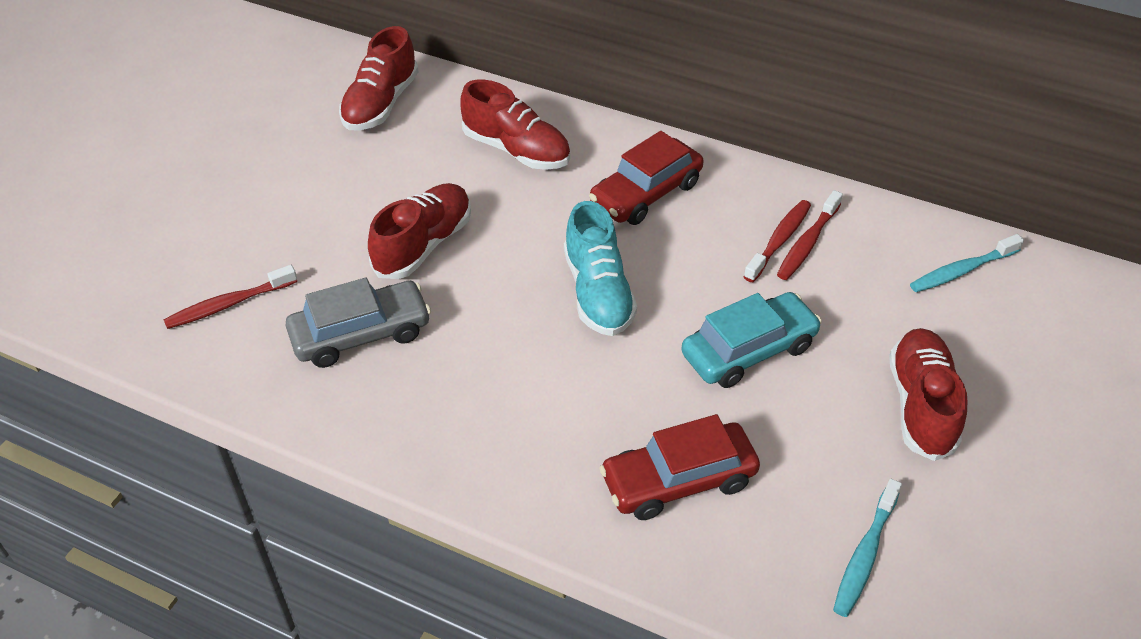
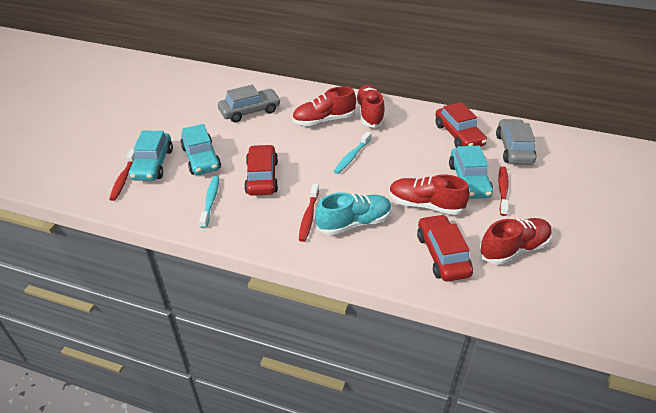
grey car: 1 -> 2
red car: 2 -> 3
turquoise car: 1 -> 3

